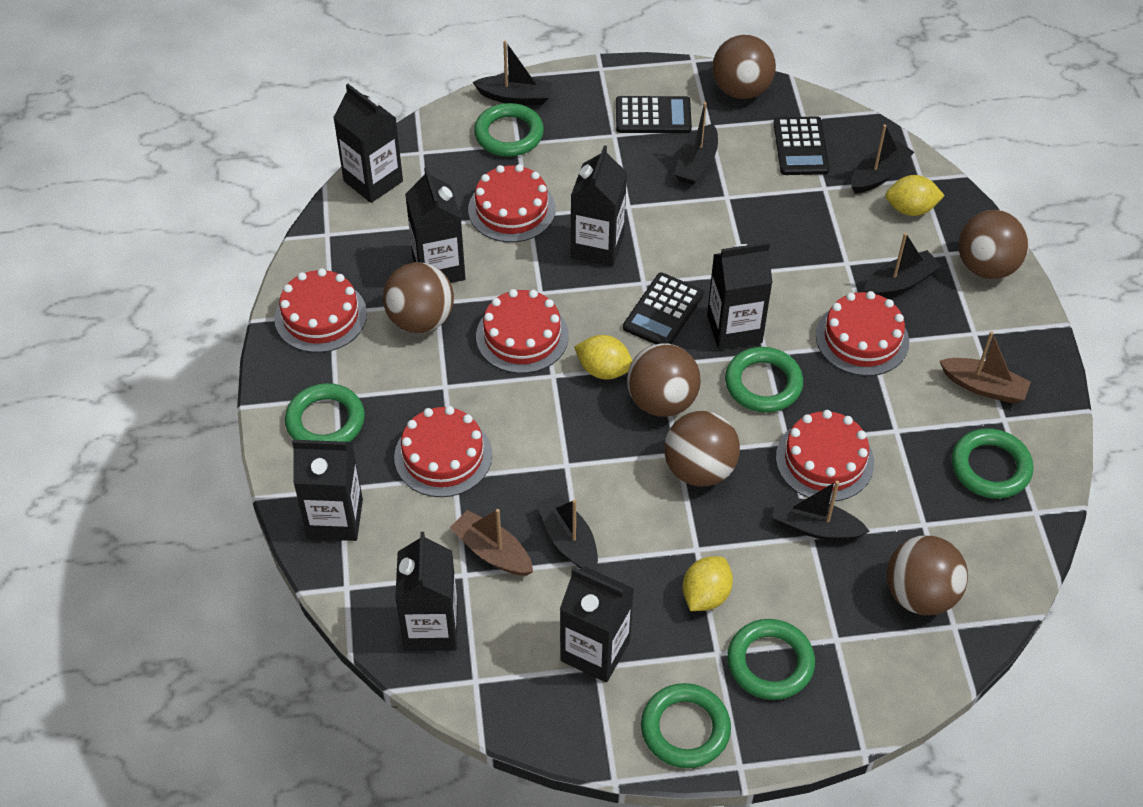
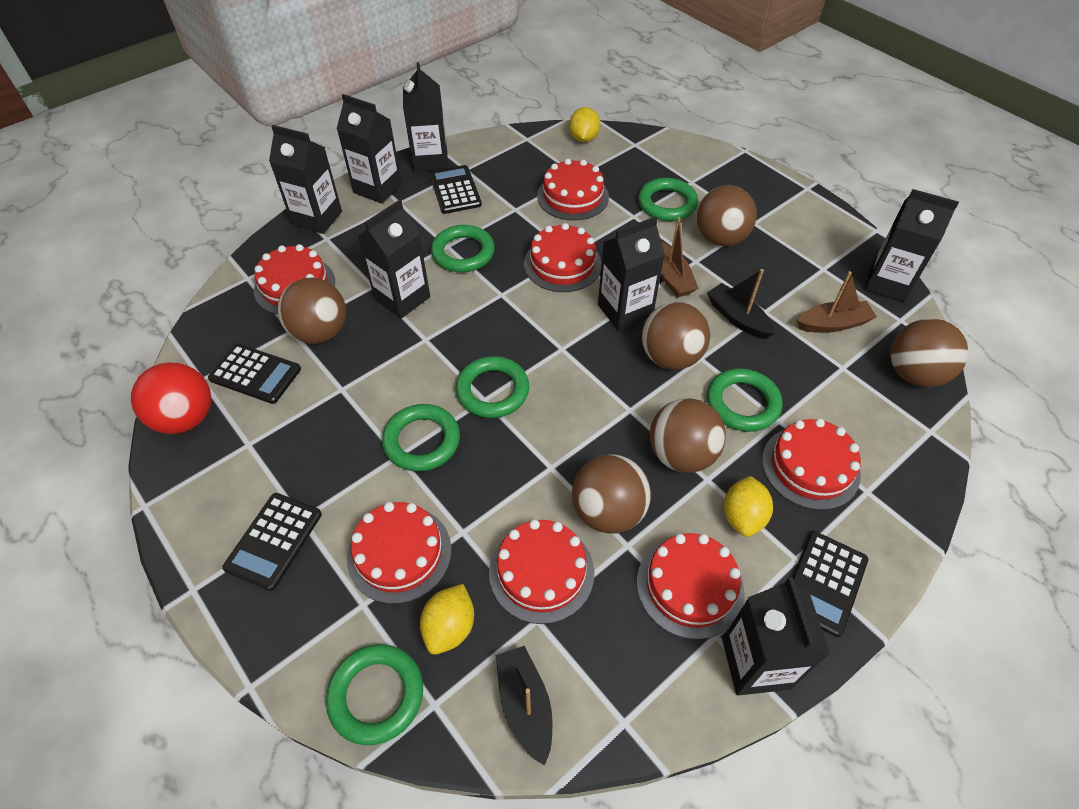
black boat: 6 -> 2
black calculator: 3 -> 4
red ball: 0 -> 1
red cake: 6 -> 7

